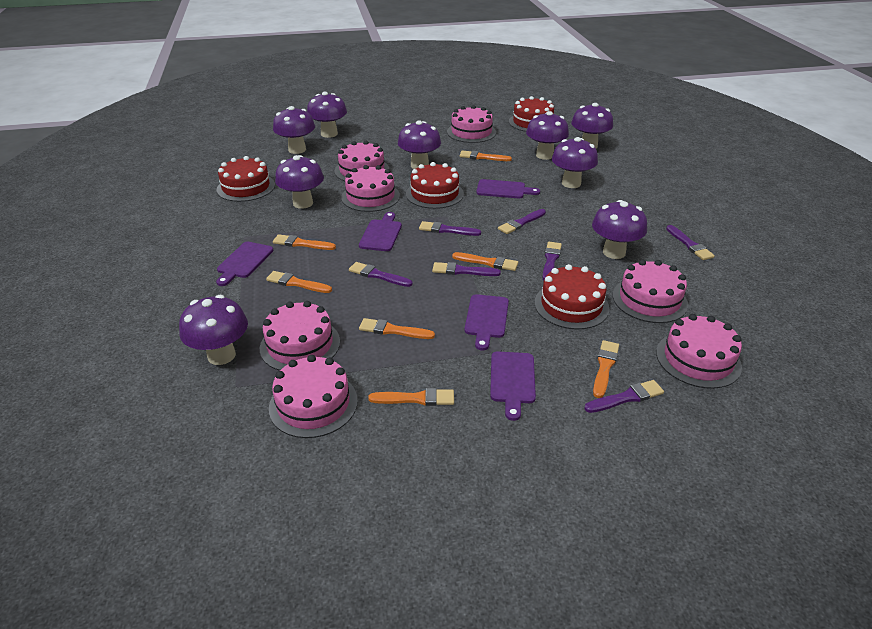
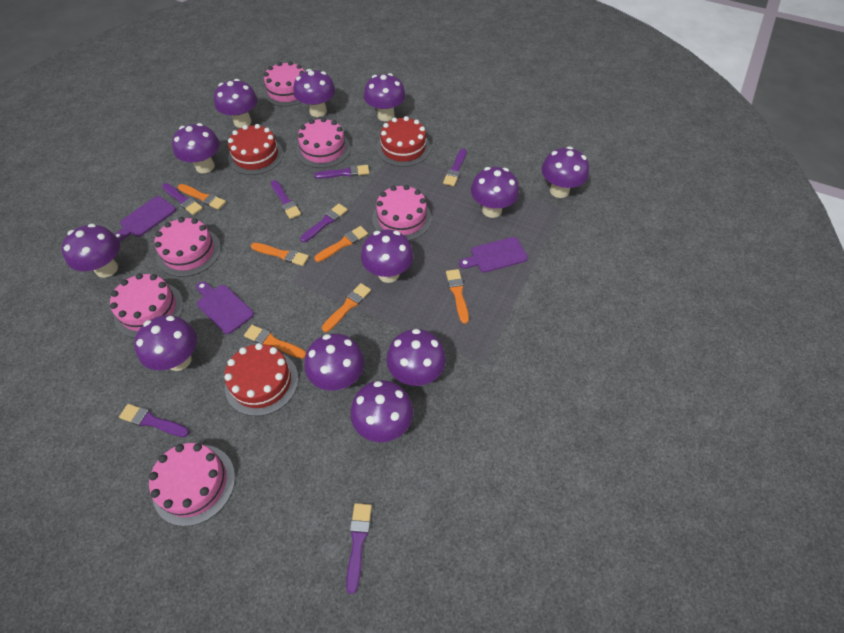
orange brush: 7 -> 6
pink cake: 7 -> 6
purple cutting board: 5 -> 3
purple mushroom: 9 -> 12
red cake: 4 -> 3

